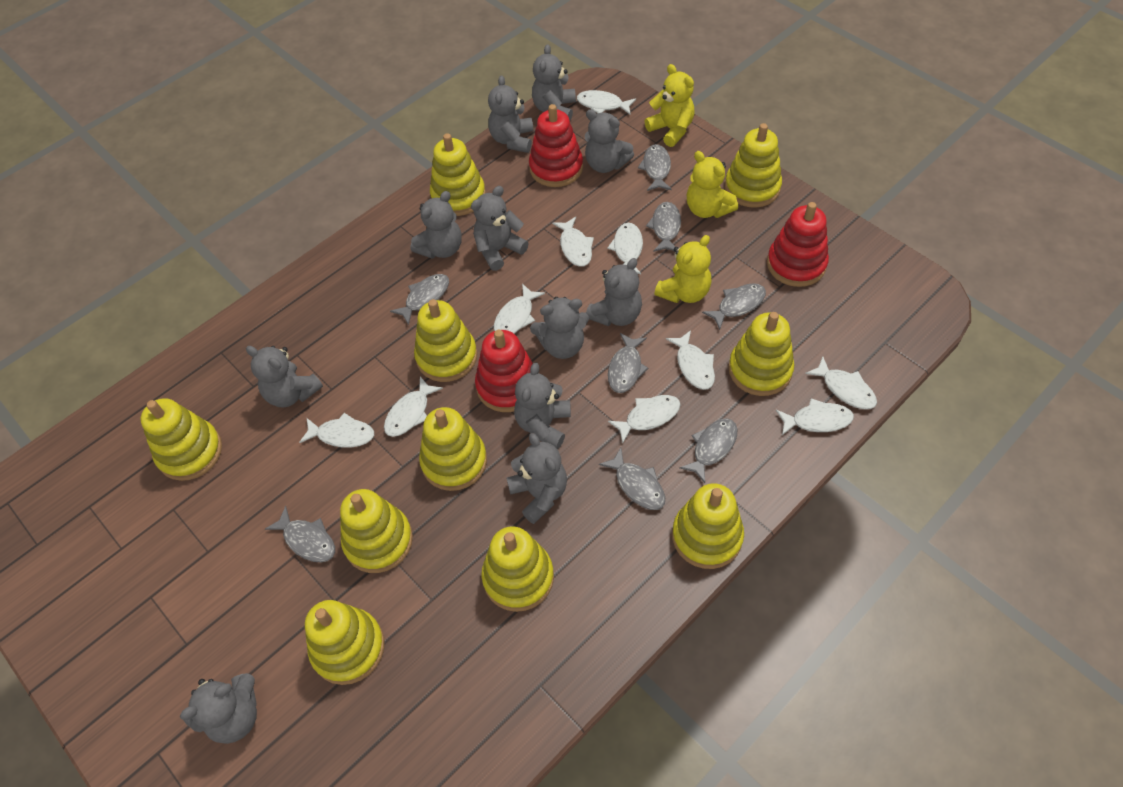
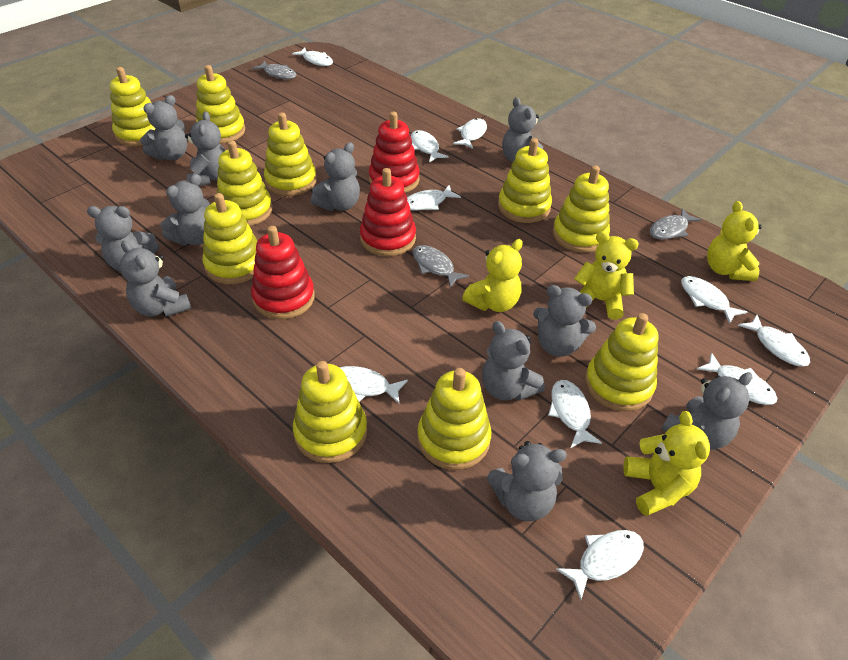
grey fish: 8 -> 3
yellow teddy bear: 3 -> 4

